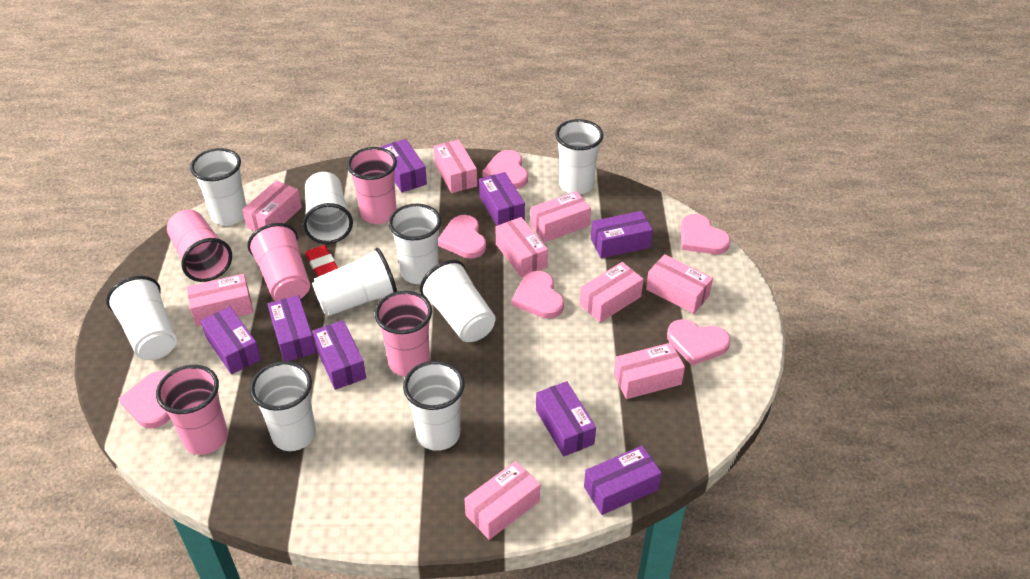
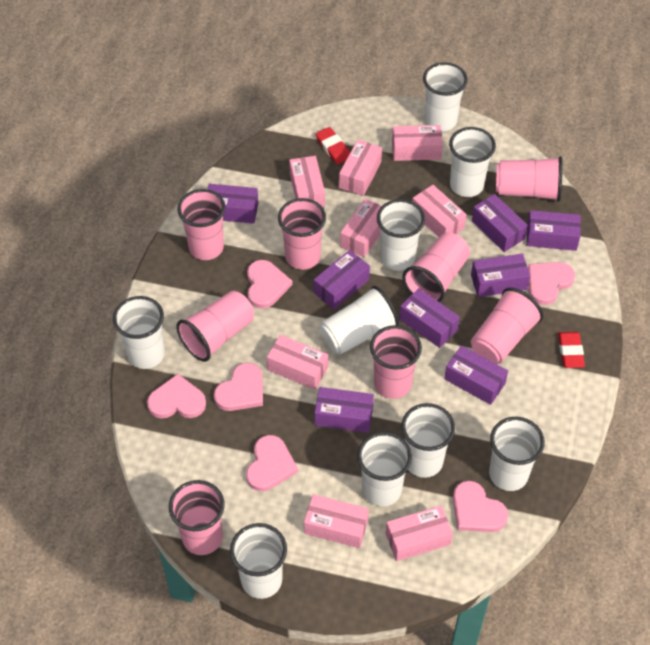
pink box: 9 -> 8
pink cup: 5 -> 8
red eraser: 1 -> 2

